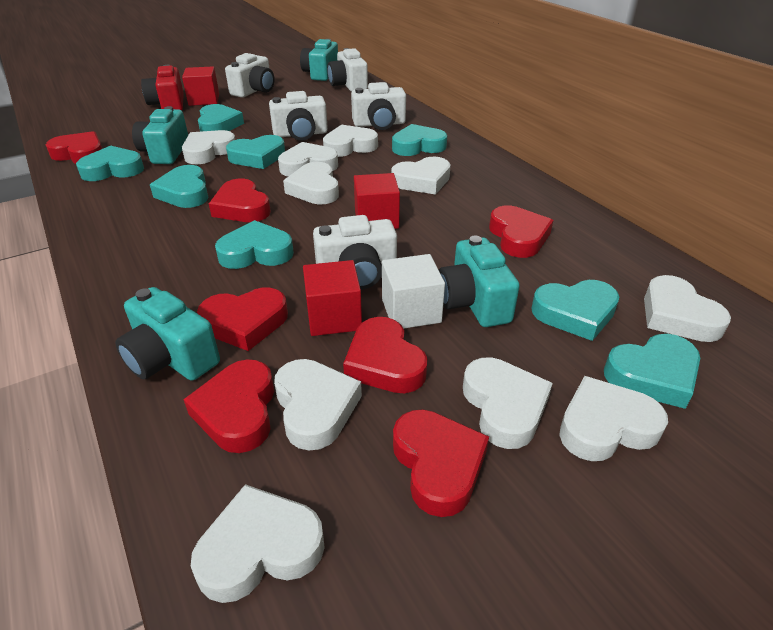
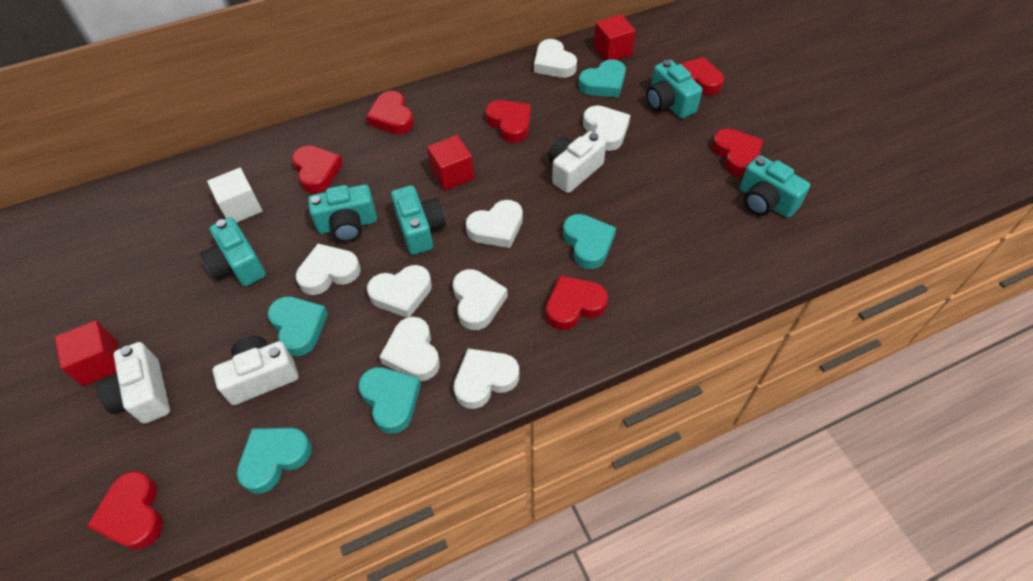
red camera: 1 -> 0
turquoise camera: 4 -> 5
turquoise heart: 8 -> 5
white camera: 5 -> 3
white heart: 10 -> 8

